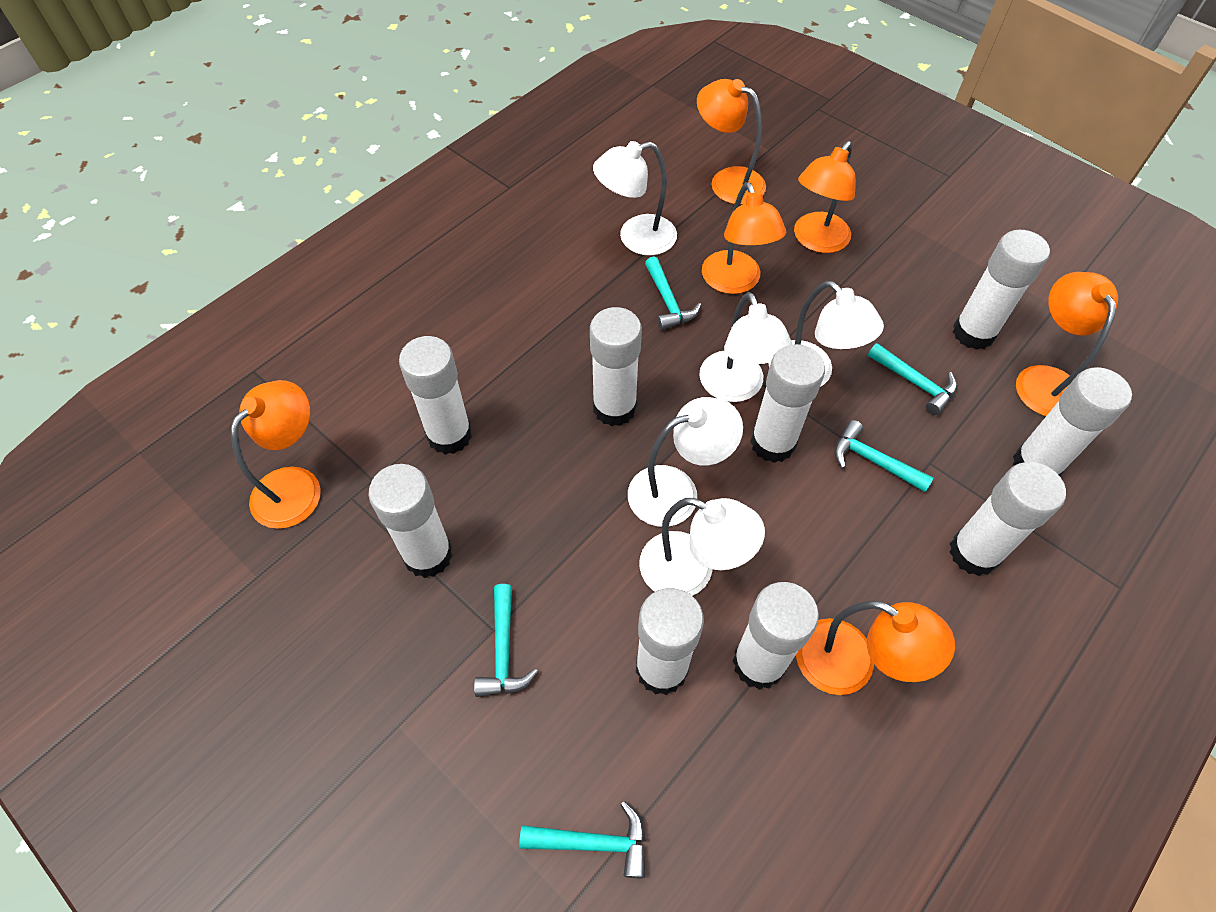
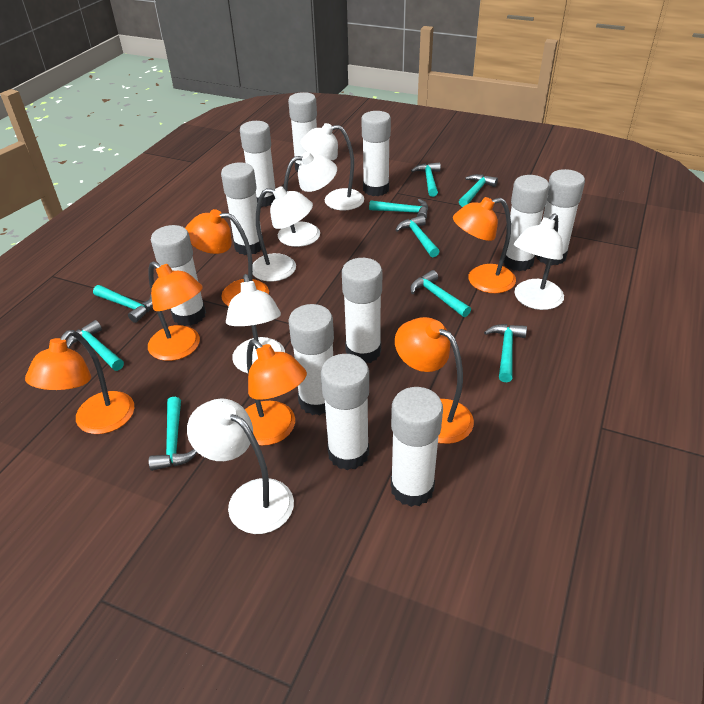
turquoise hammer: 5 -> 9
white glue stick: 9 -> 11
white lamp: 5 -> 6

